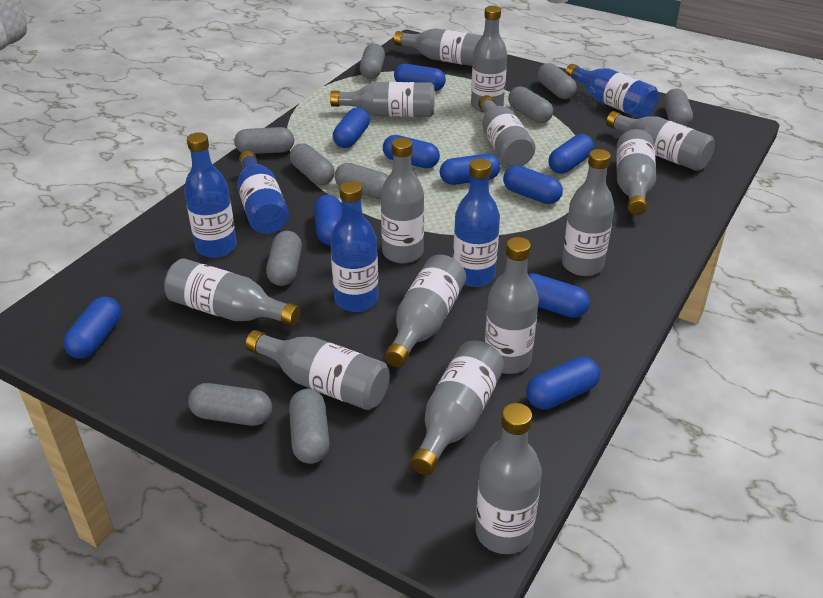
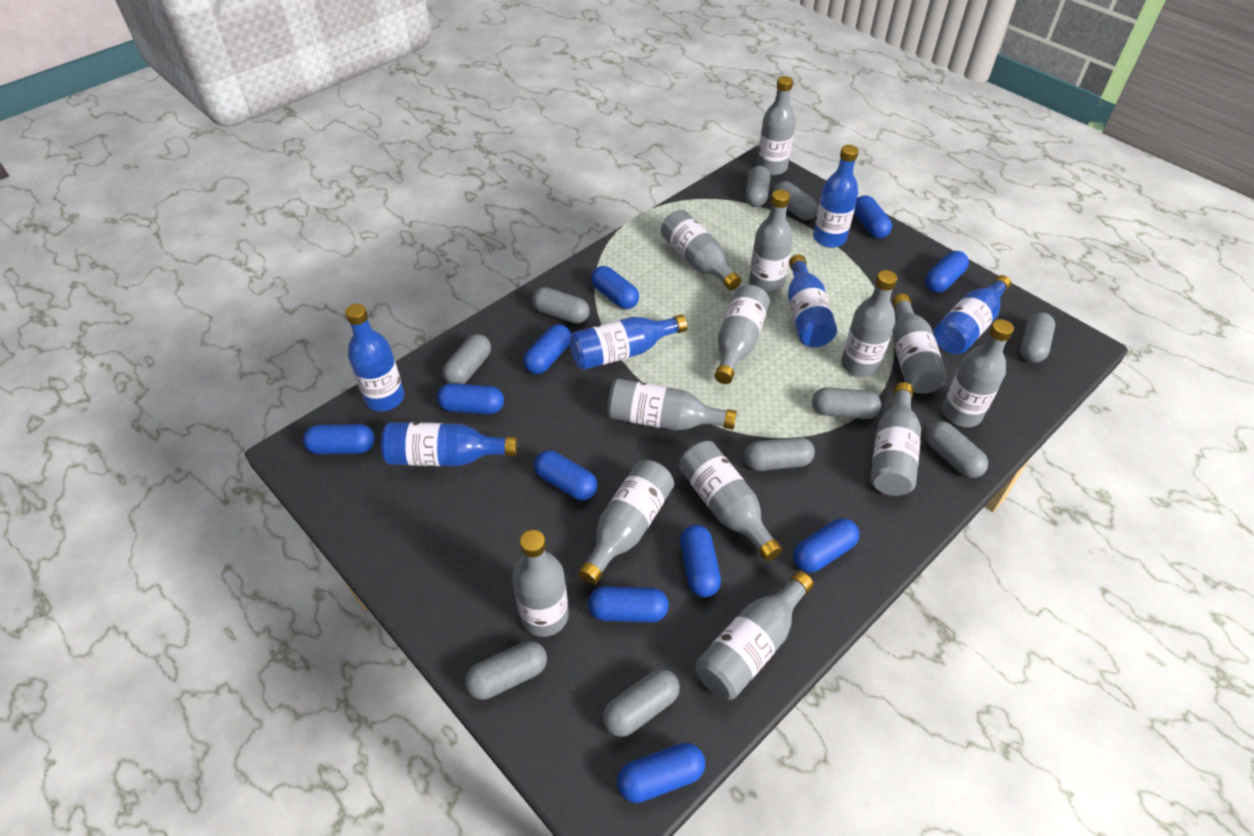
blue bottle: 5 -> 6
blue capsule: 10 -> 11
grey bottle: 14 -> 13

